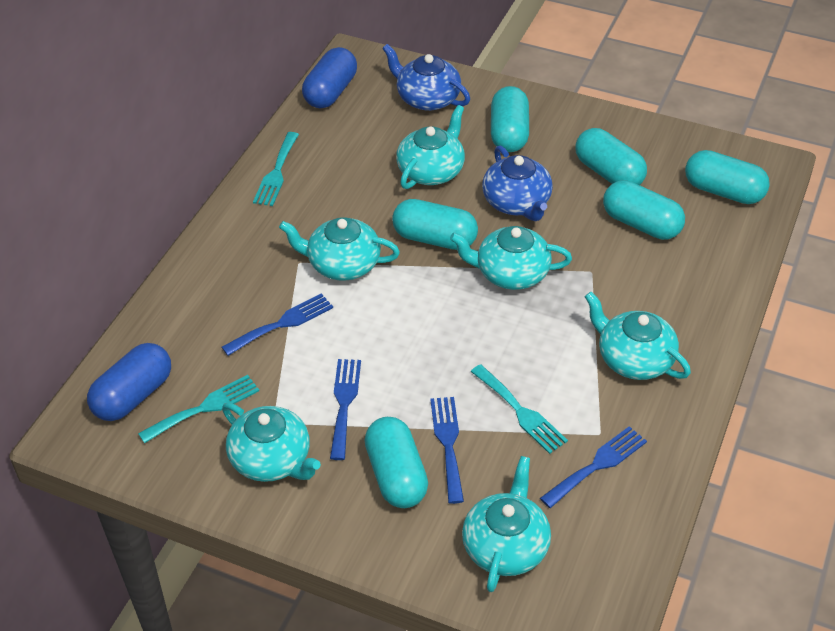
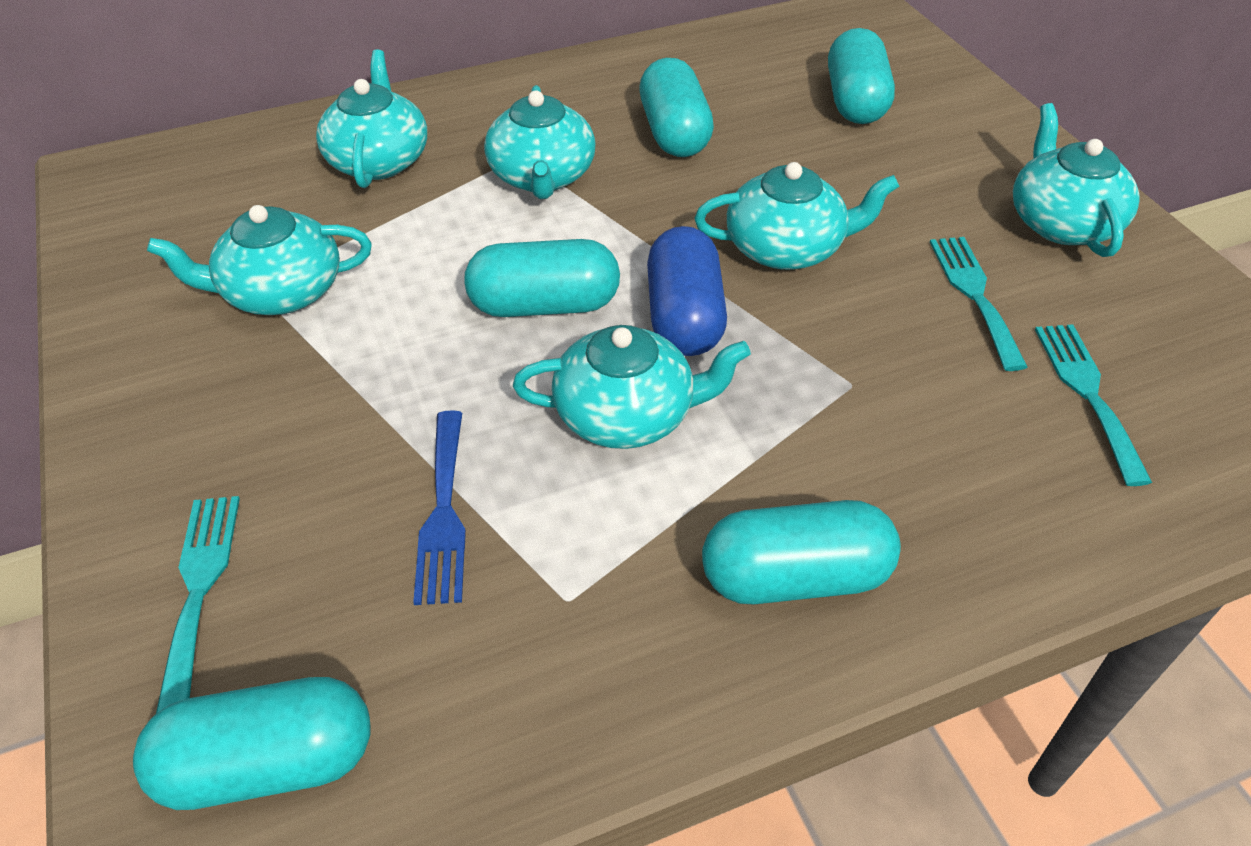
blue capsule: 2 -> 1
blue fork: 4 -> 1
blue teapot: 2 -> 0
turquoise capsule: 6 -> 5

